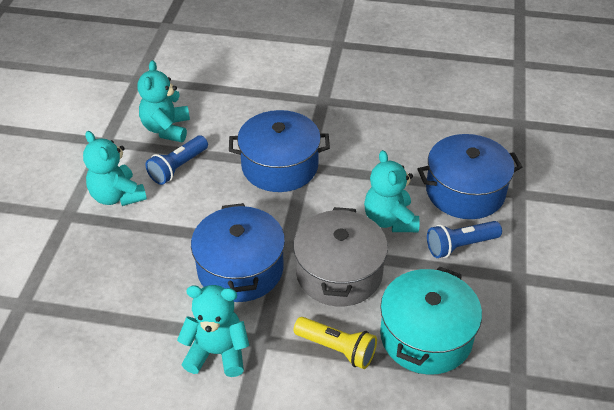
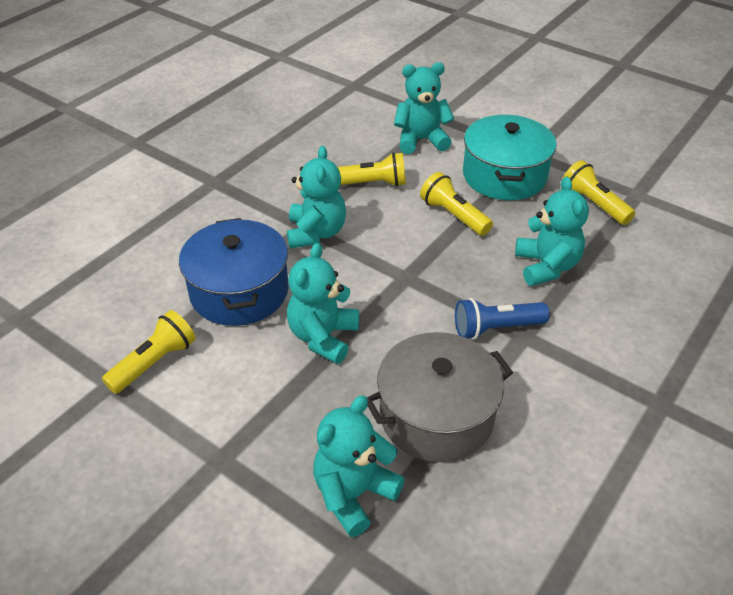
blue flashlight: 2 -> 1
blue pot: 3 -> 1
turquoise teddy bear: 4 -> 5
yellow flashlight: 1 -> 4

